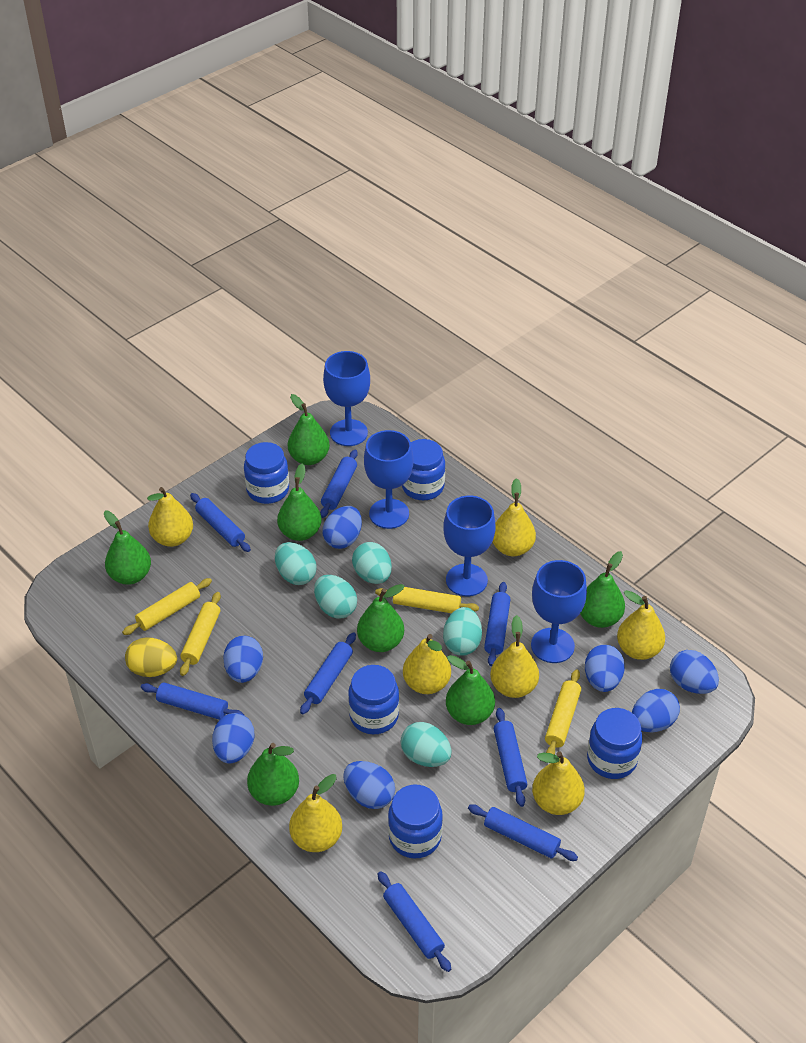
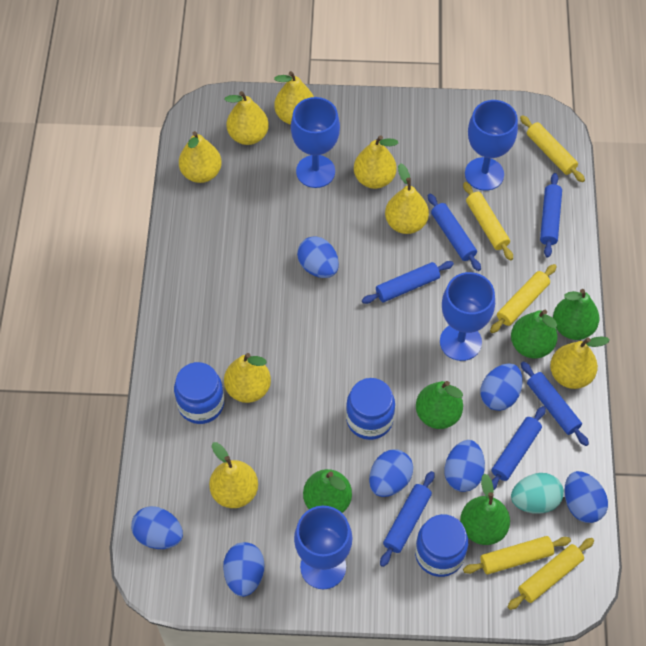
blue jar: 5 -> 3
blue rolling pin: 8 -> 6
green pear: 7 -> 5
turquoise egg: 5 -> 1
yellow egg: 1 -> 0
yellow pear: 7 -> 8
yellow rolling pin: 4 -> 5

